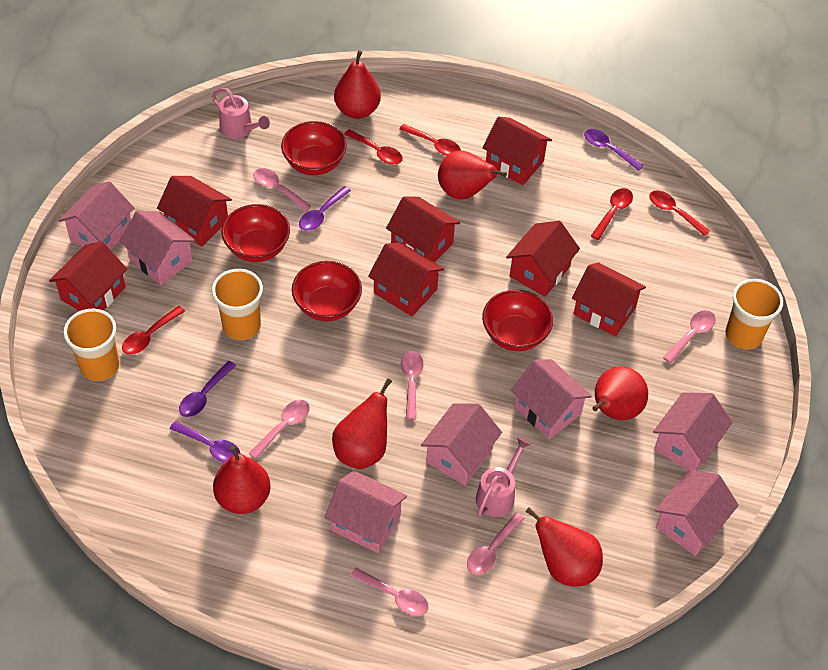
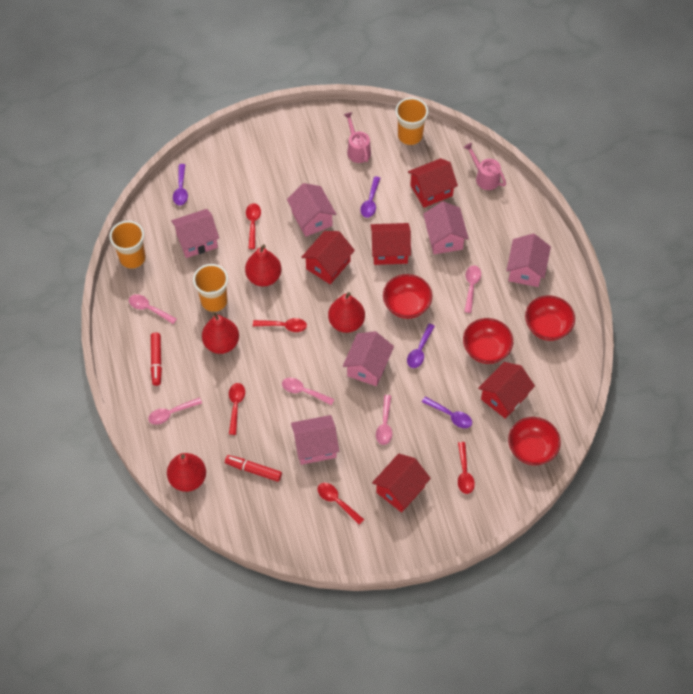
pink house: 7 -> 6
pink spoon: 6 -> 5
red house: 7 -> 5
red marker: 0 -> 2
red pear: 6 -> 4

